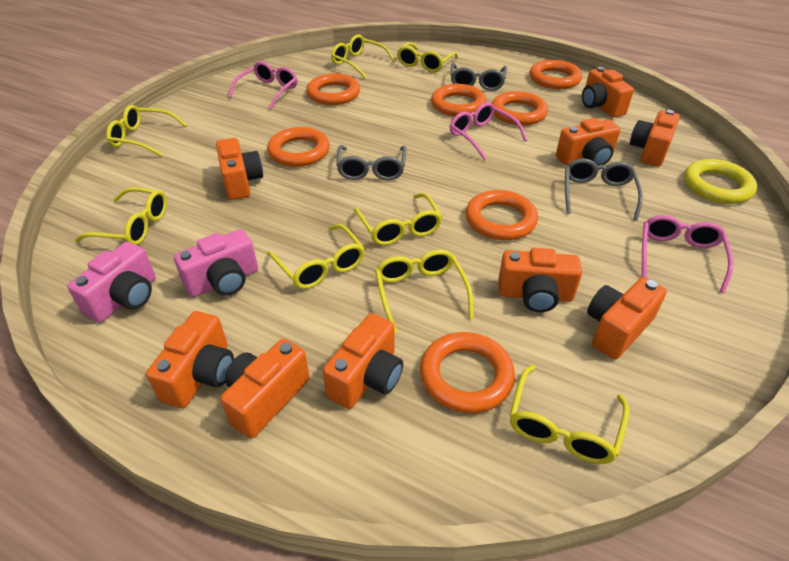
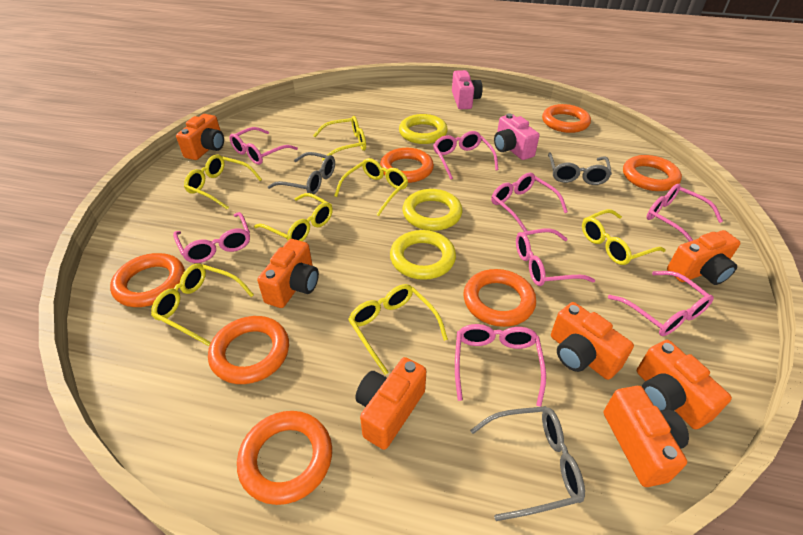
orange camera: 9 -> 7
pink glasses: 3 -> 8
yellow glasses: 8 -> 7
yellow ring: 1 -> 3

